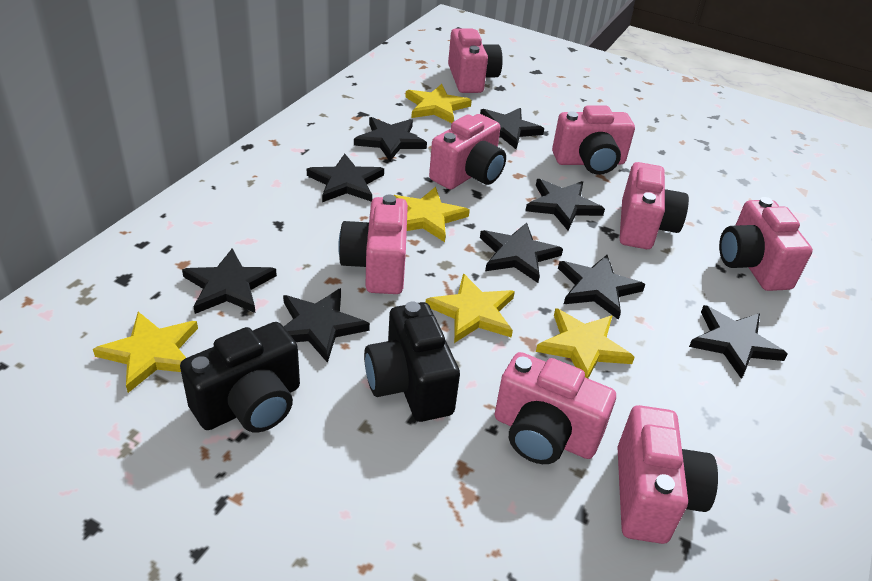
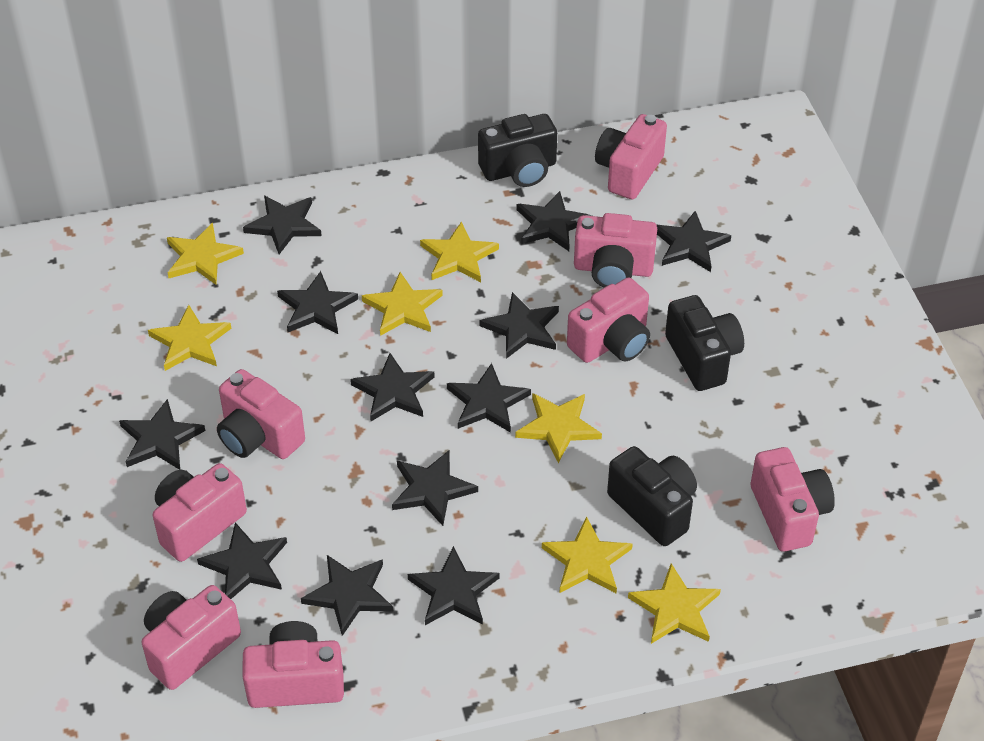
black camera: 2 -> 3
black star: 9 -> 12
yellow star: 5 -> 7

